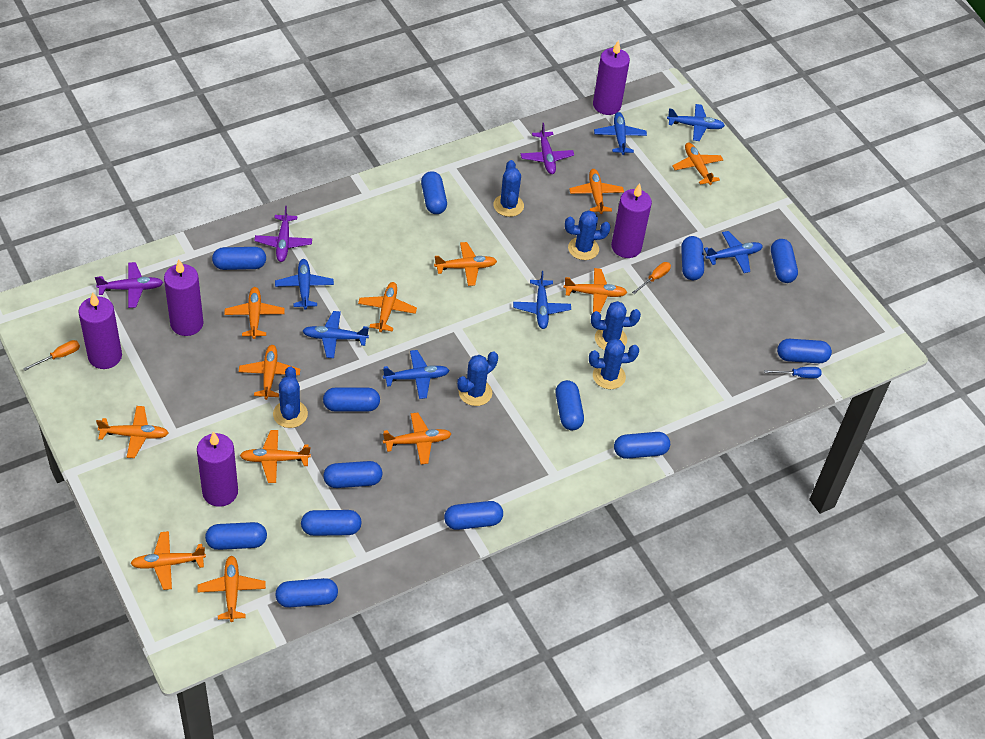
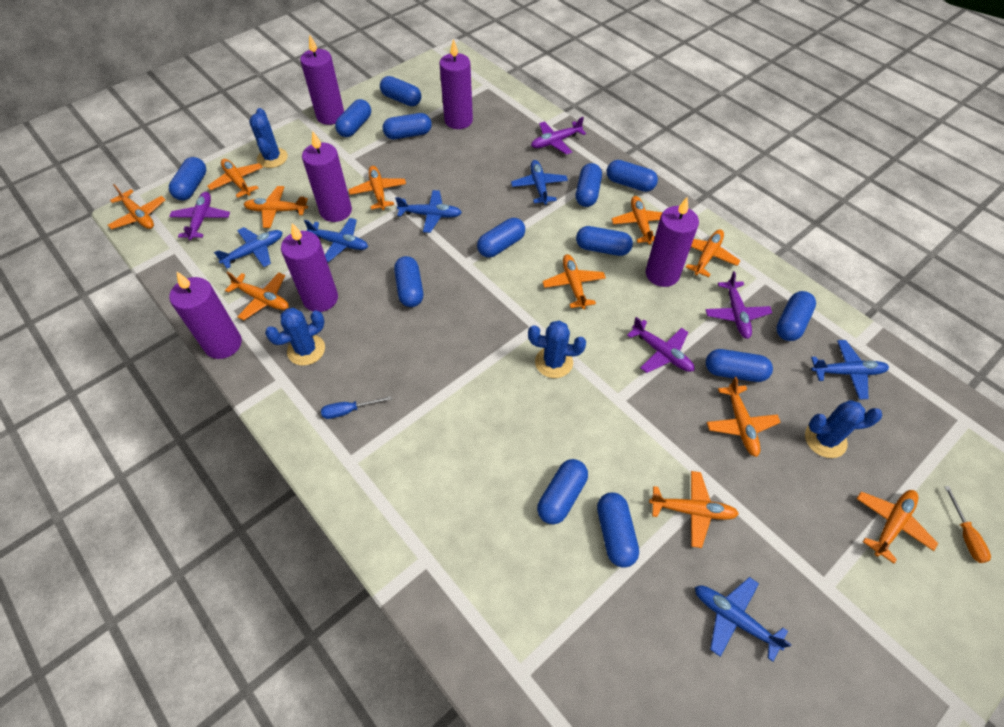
blue cactus: 6 -> 4
blue plane: 7 -> 6
orange plane: 12 -> 11
orange screwdriver: 2 -> 1
purple candle: 5 -> 6
purple plane: 3 -> 4

